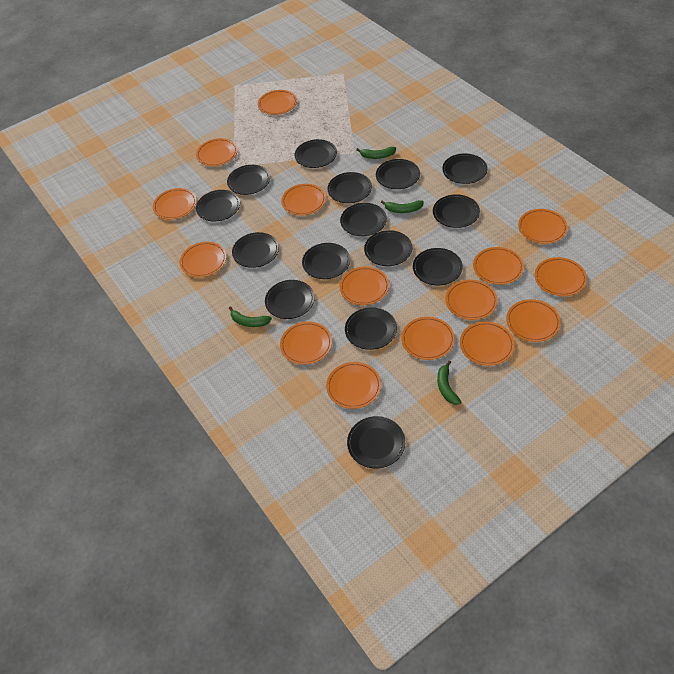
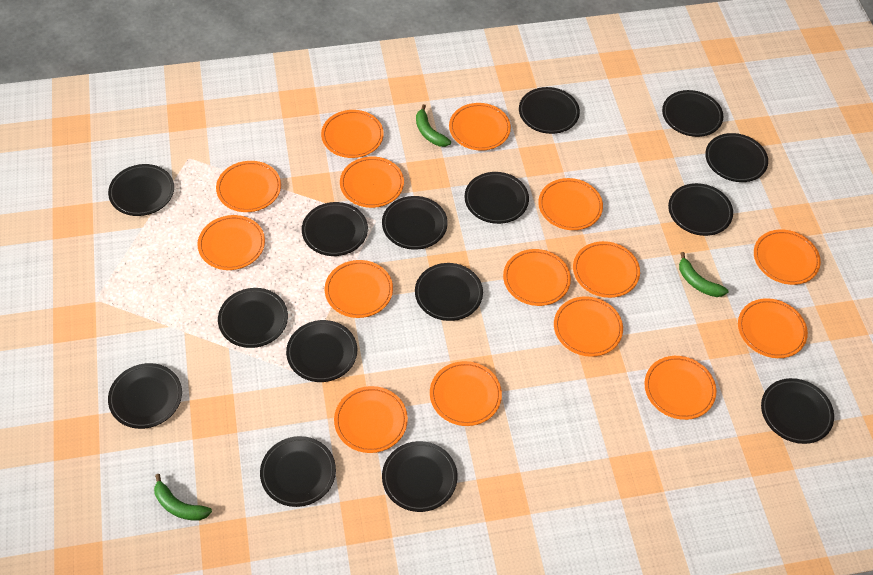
green banana: 4 -> 3

